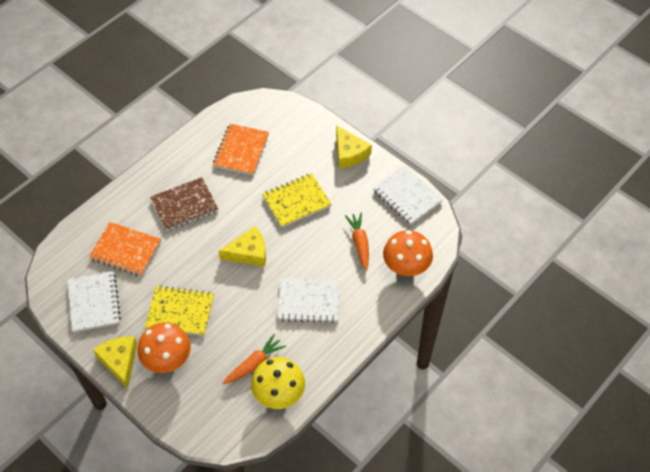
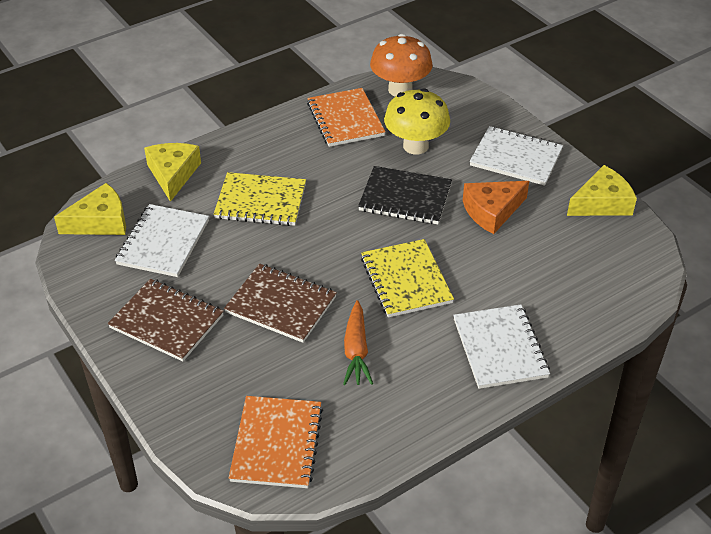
black notebook: 0 -> 1
brown notebook: 1 -> 2
orange carrot: 2 -> 1
orange cheese: 0 -> 1
orange mushroom: 2 -> 1

